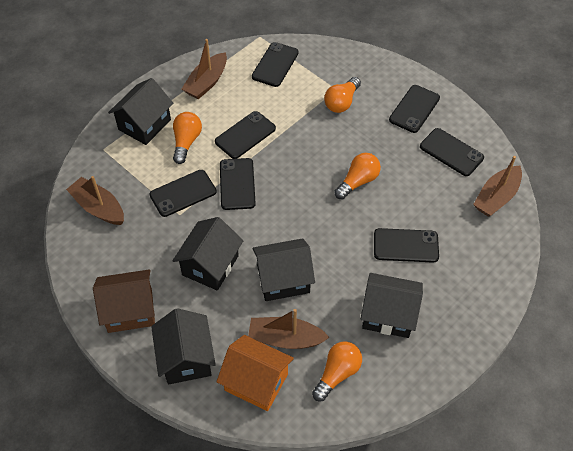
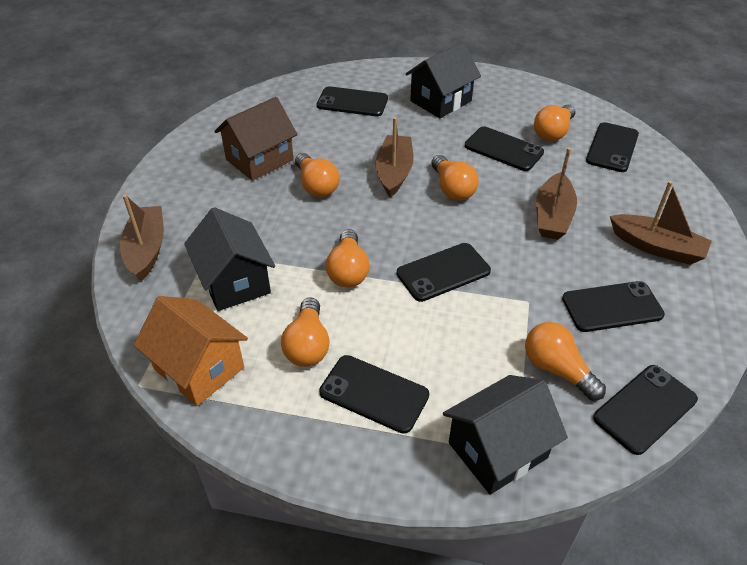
black house: 5 -> 3
orange light bulb: 4 -> 6

